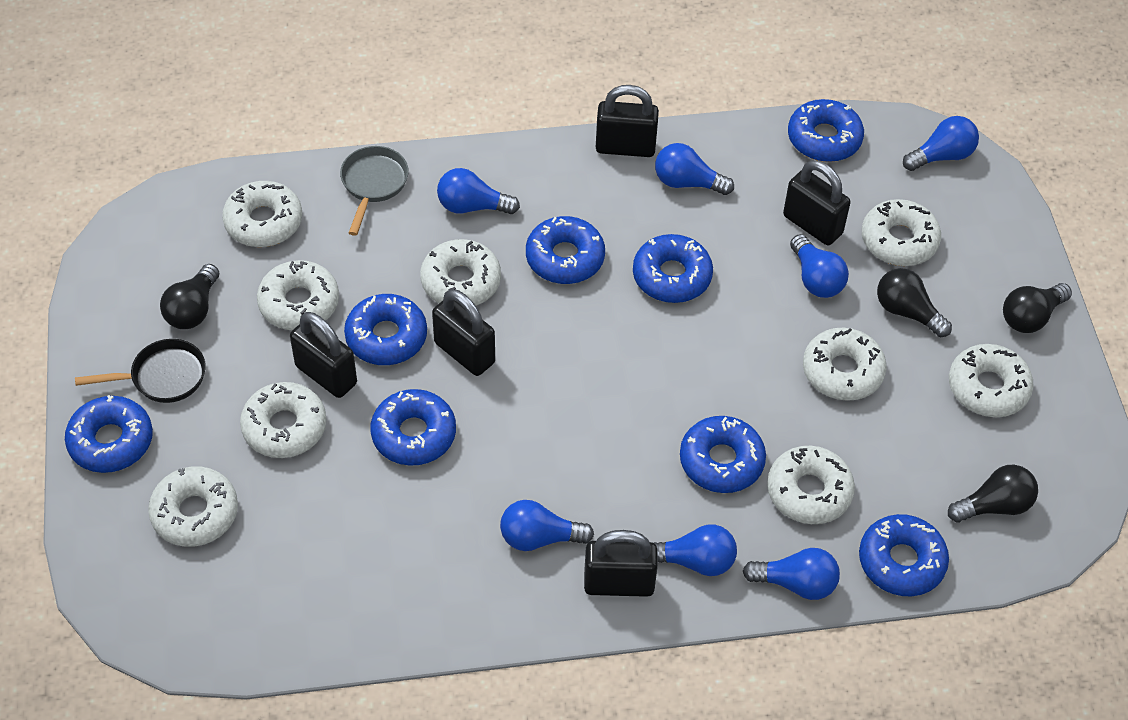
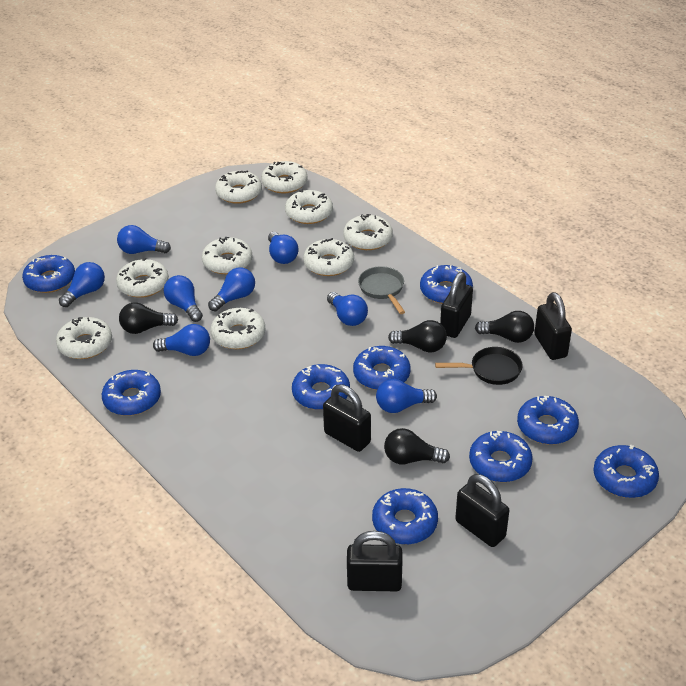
blue donut: 8 -> 9
blue light bulb: 7 -> 8

